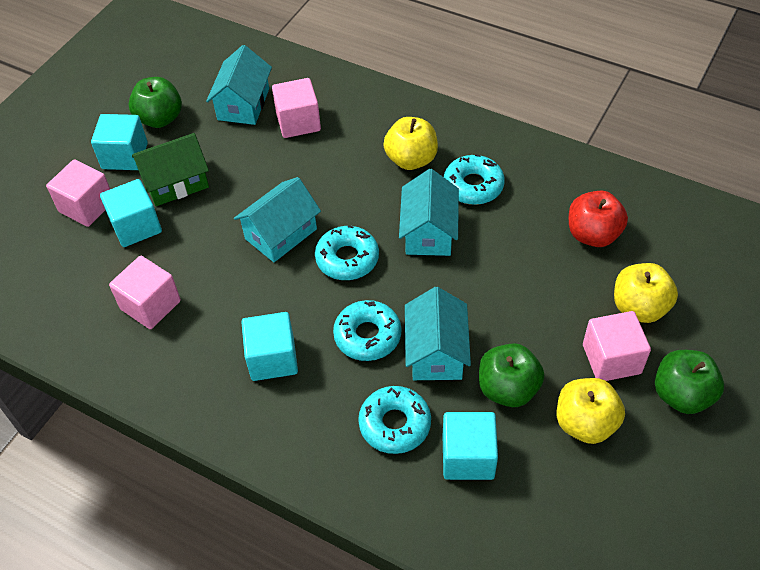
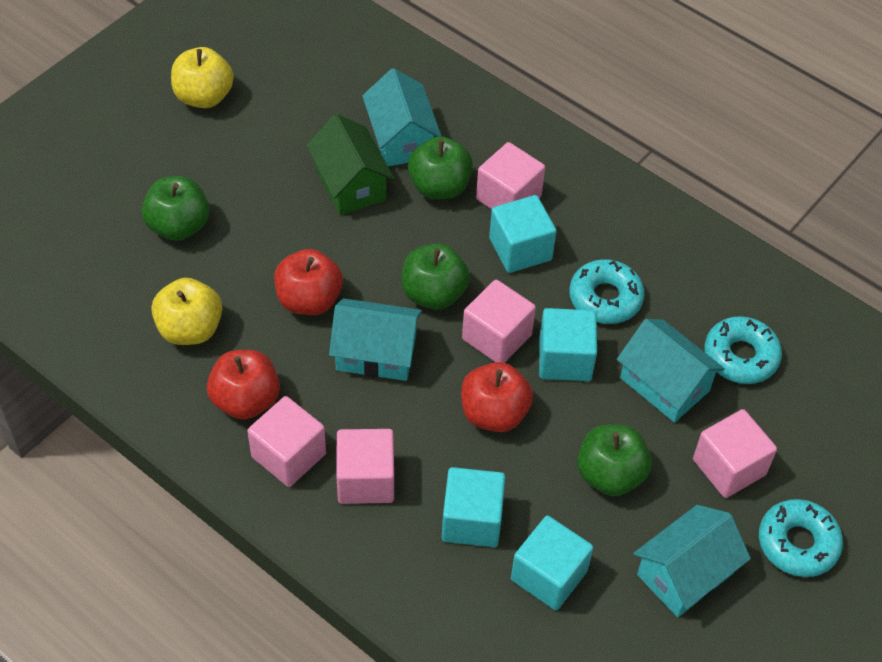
green apple: 3 -> 4
pink cube: 4 -> 5
red apple: 1 -> 3
turquoise donut: 4 -> 3
yellow apple: 3 -> 2

